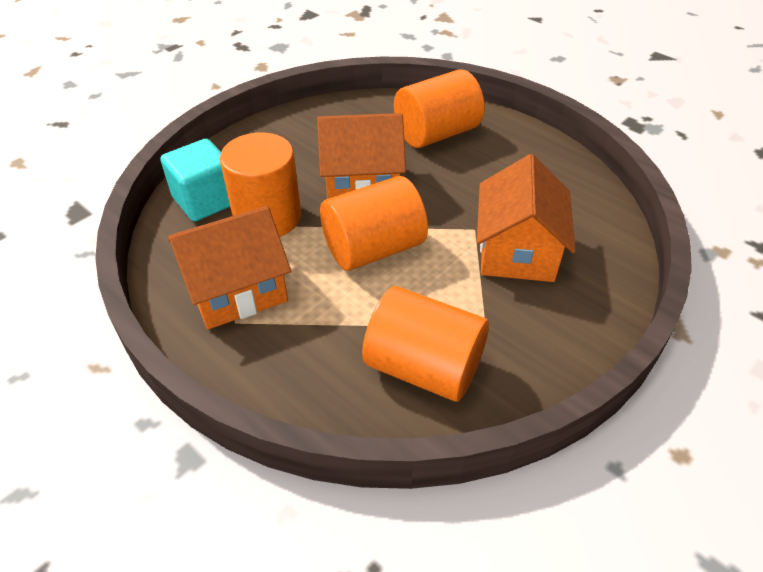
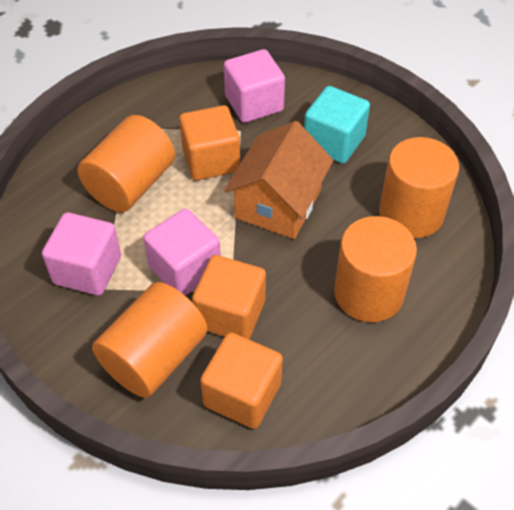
orange cube: 0 -> 3
orange house: 3 -> 1
pink cube: 0 -> 3

